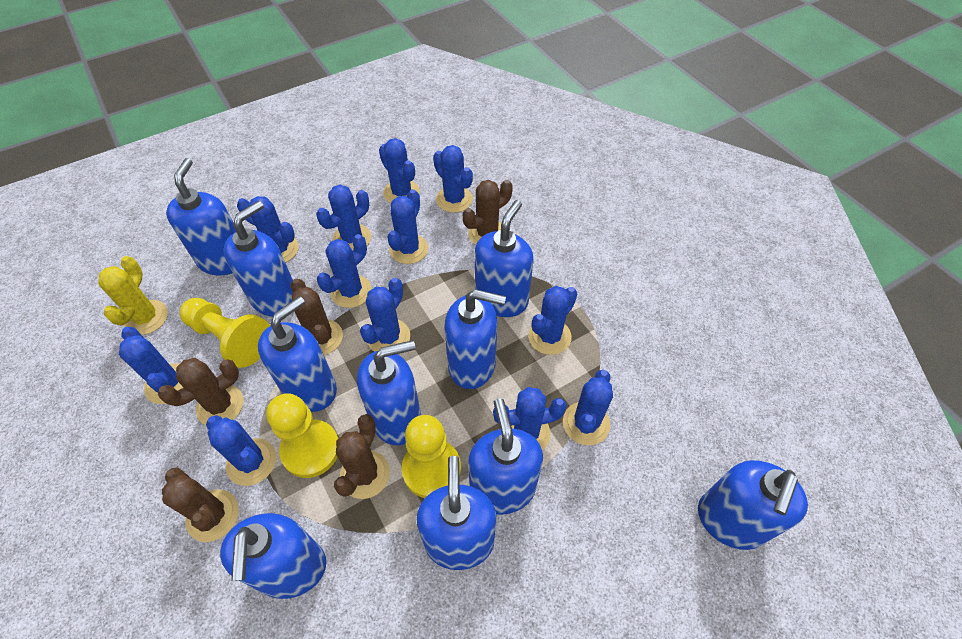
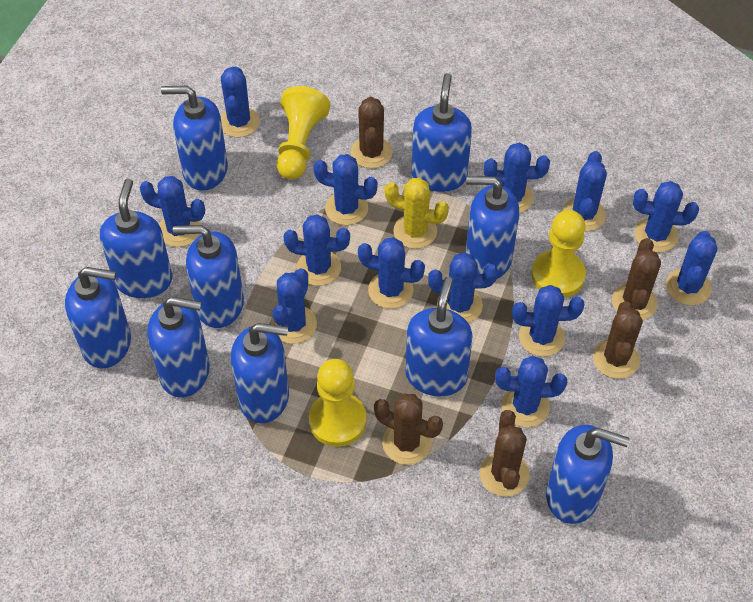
blue cactus: 12 -> 13

